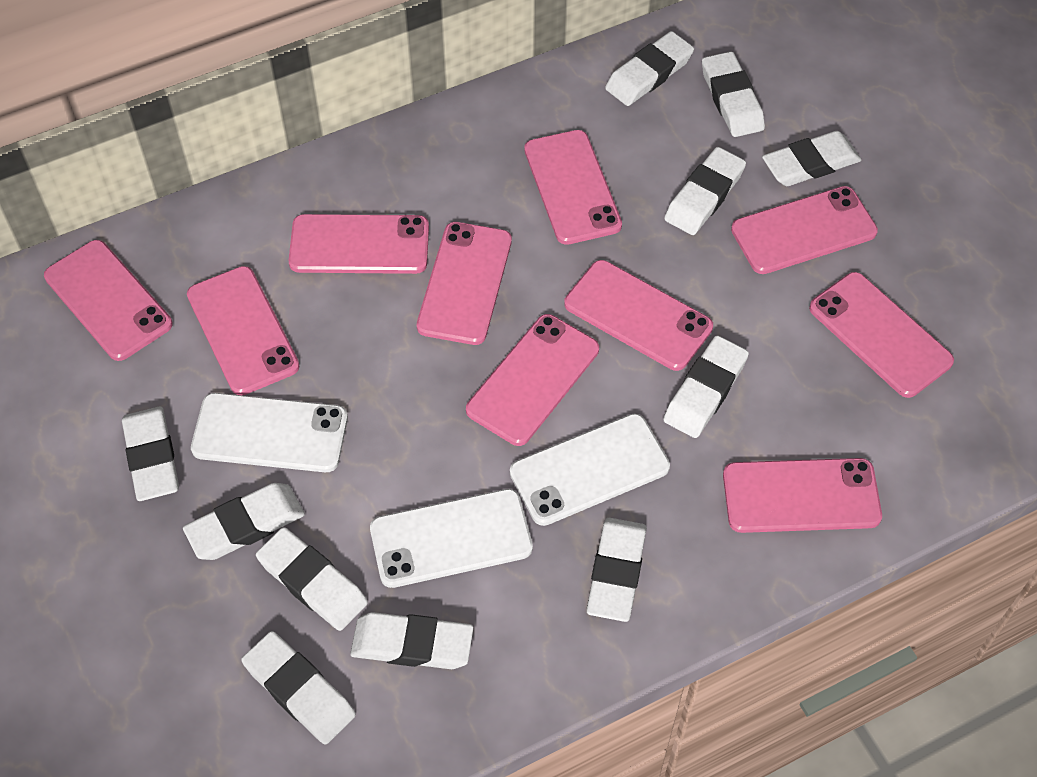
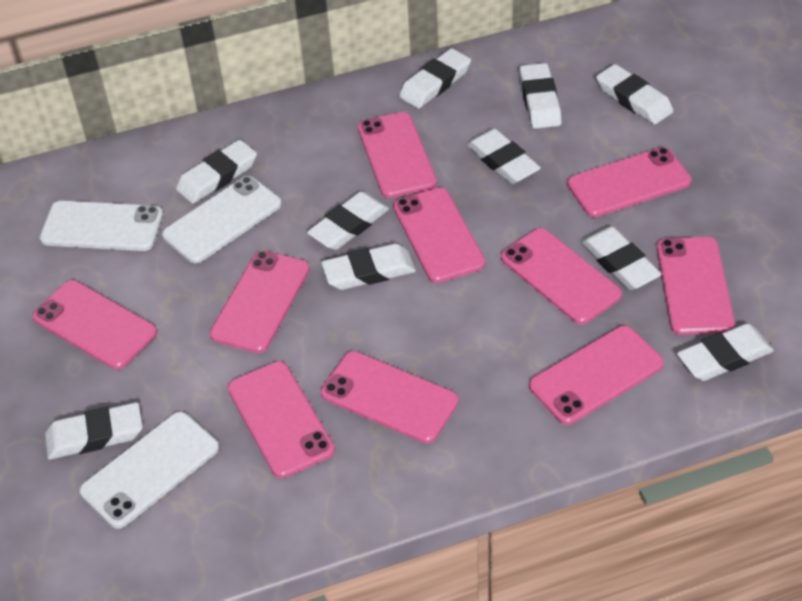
white eraser: 11 -> 10

